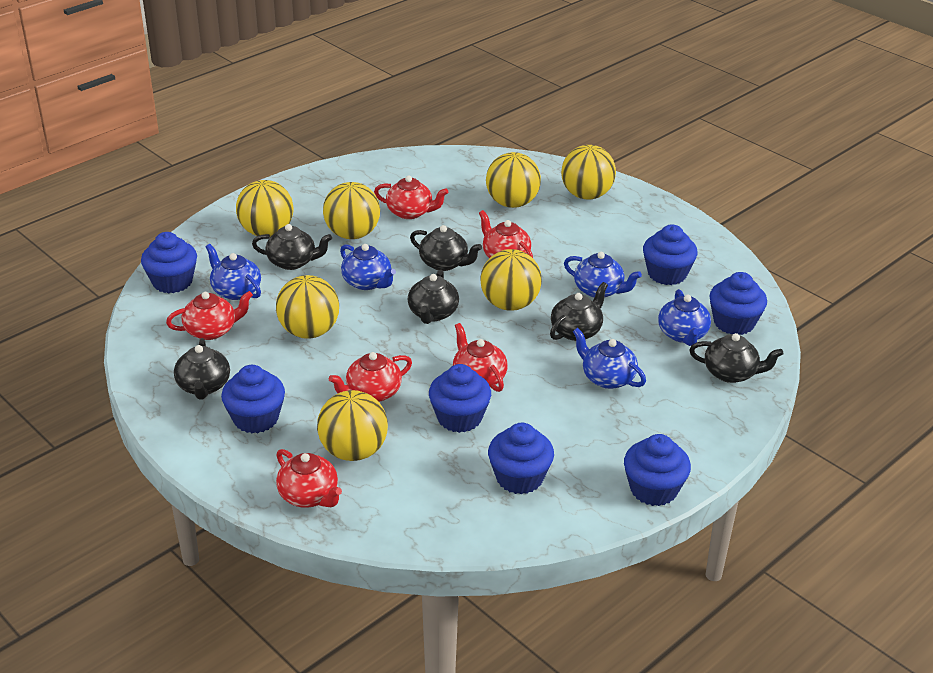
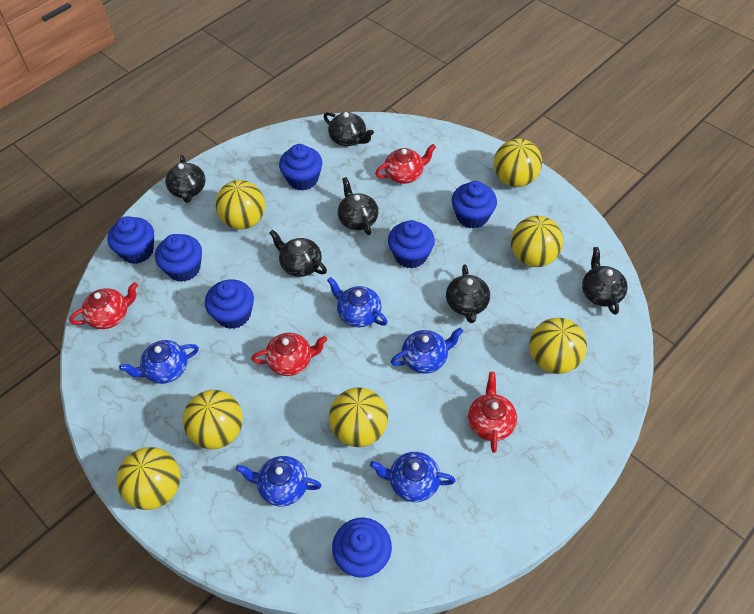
red teapot: 6 -> 4

